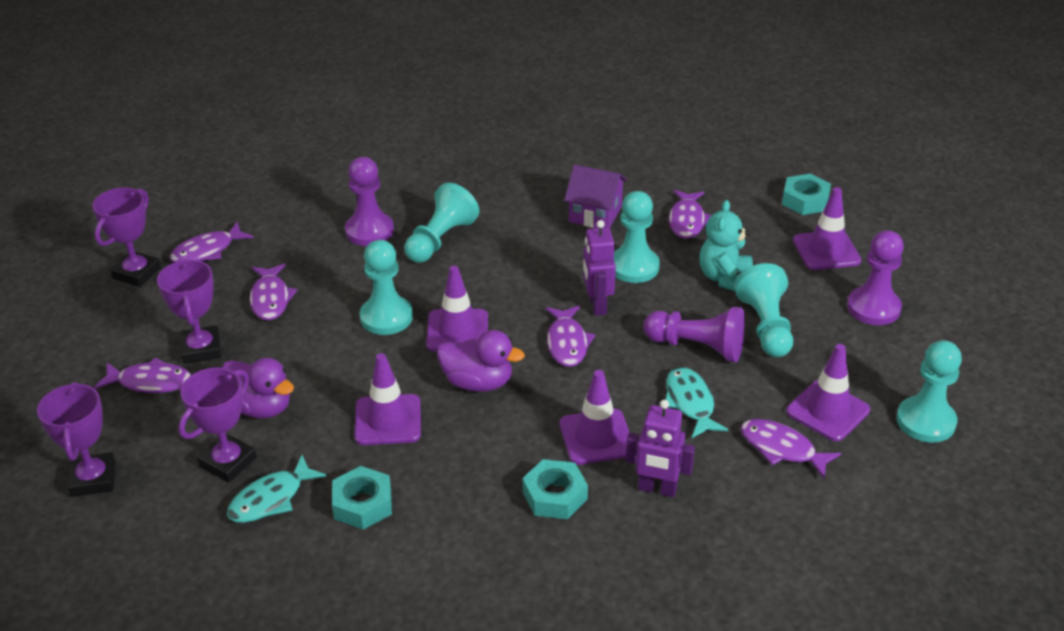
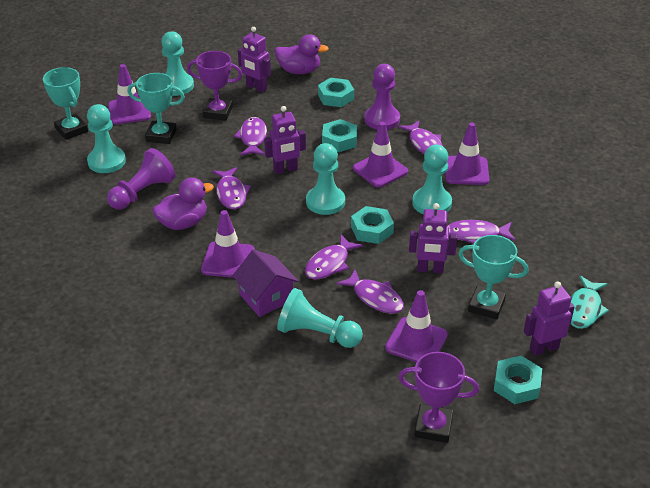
purple pawn: 3 -> 2
purple robot: 2 -> 4
purple trophy: 4 -> 2
turquoise fish: 2 -> 1
turquoise nut: 3 -> 4
turquoise teddy bear: 1 -> 0
turquoise trophy: 0 -> 3

